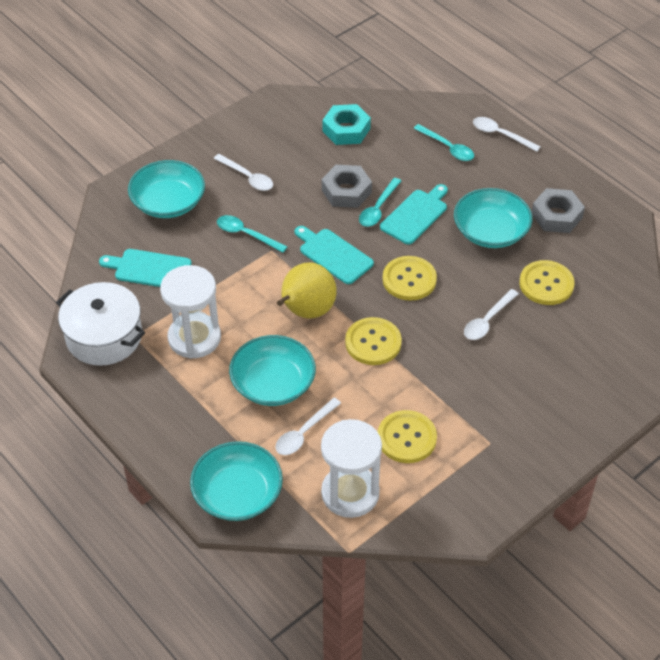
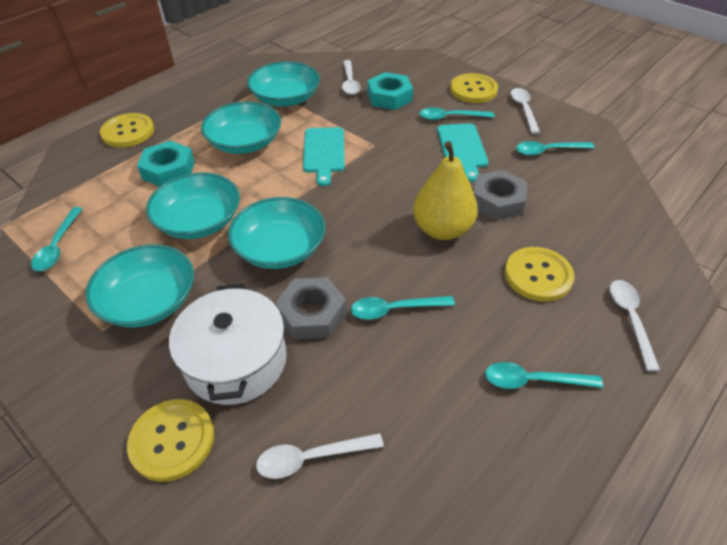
turquoise bowl: 4 -> 5
turquoise cutting board: 3 -> 2
turquoise nut: 1 -> 2
turquoise spoon: 3 -> 5
white hourglass: 2 -> 0

